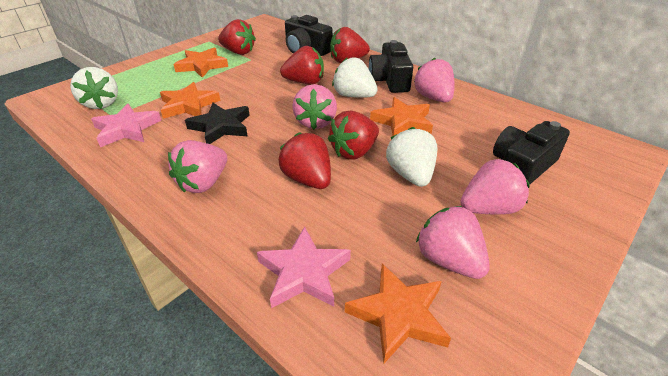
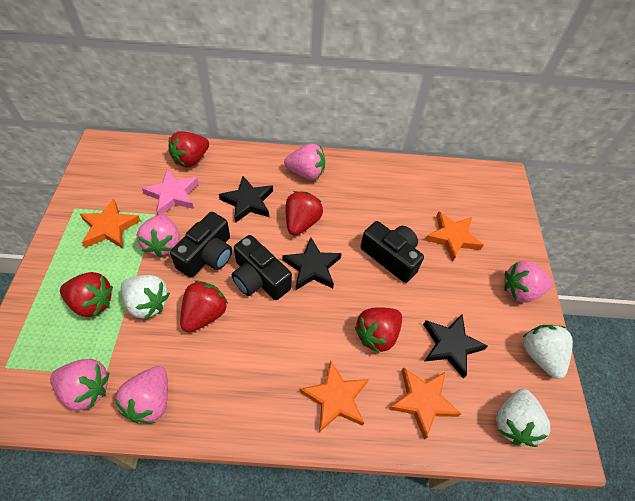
black star: 1 -> 3
pink star: 2 -> 1

